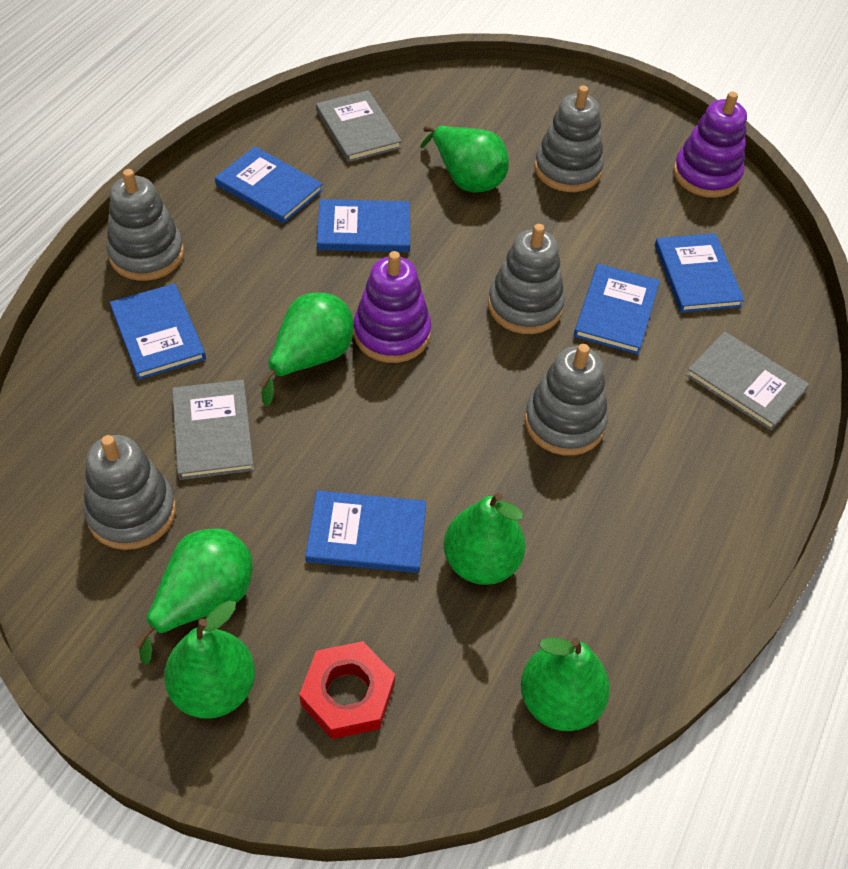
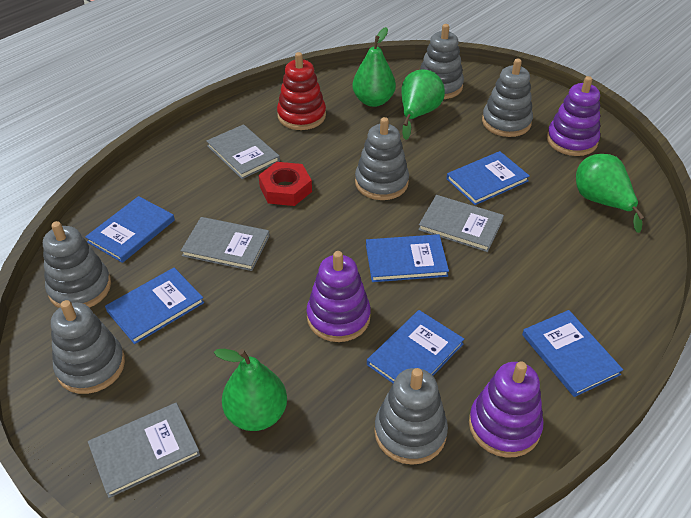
green pear: 6 -> 4
grey book: 3 -> 4
grey stacking toy: 5 -> 6
purple stacking toy: 2 -> 3
red stacking toy: 0 -> 1

